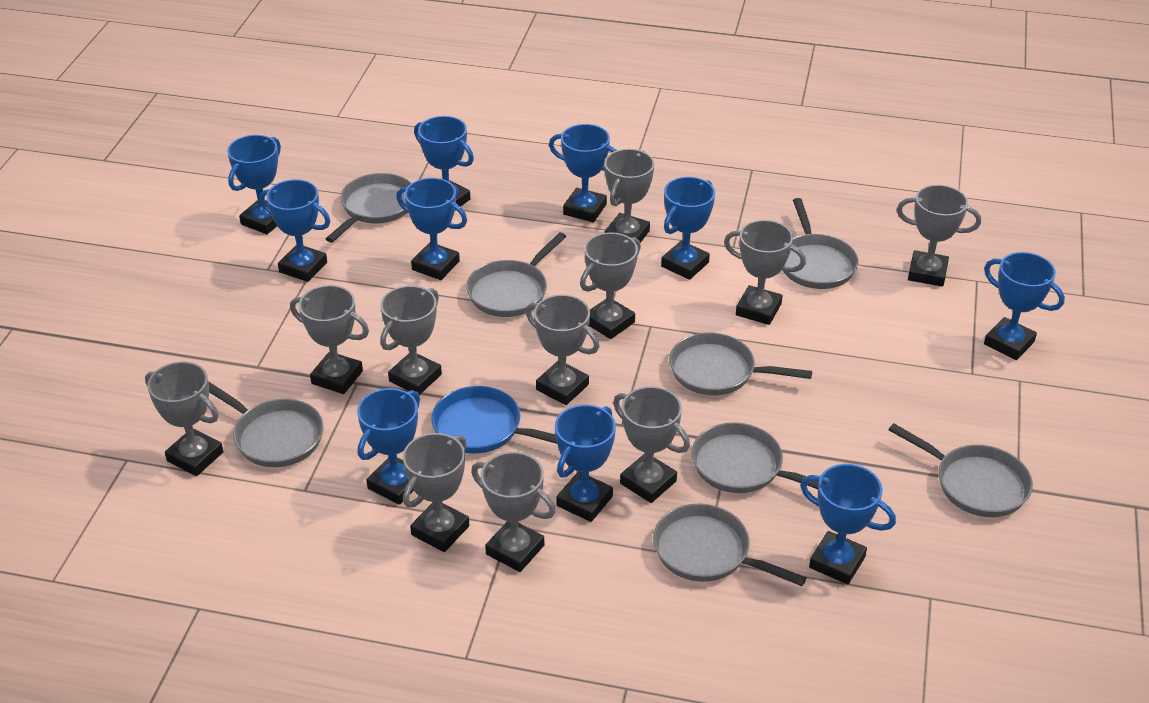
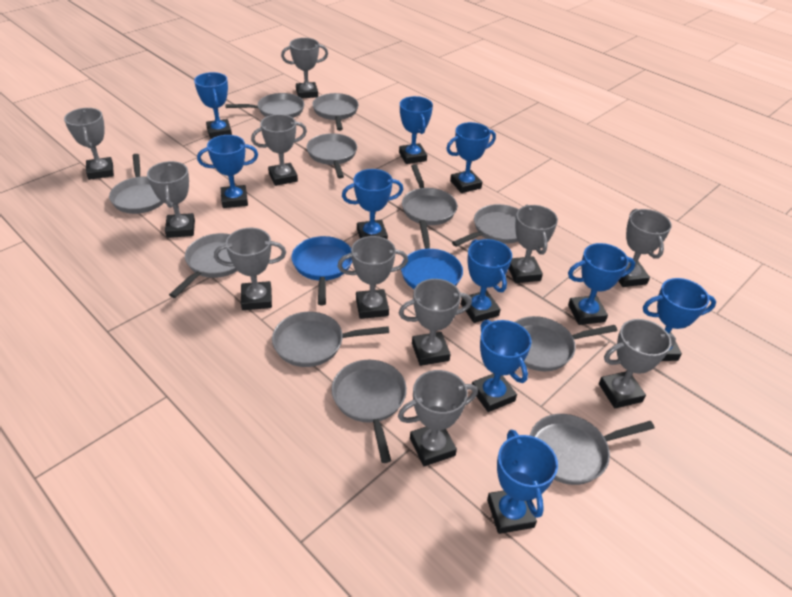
blue pan: 1 -> 2
grey pan: 8 -> 11

